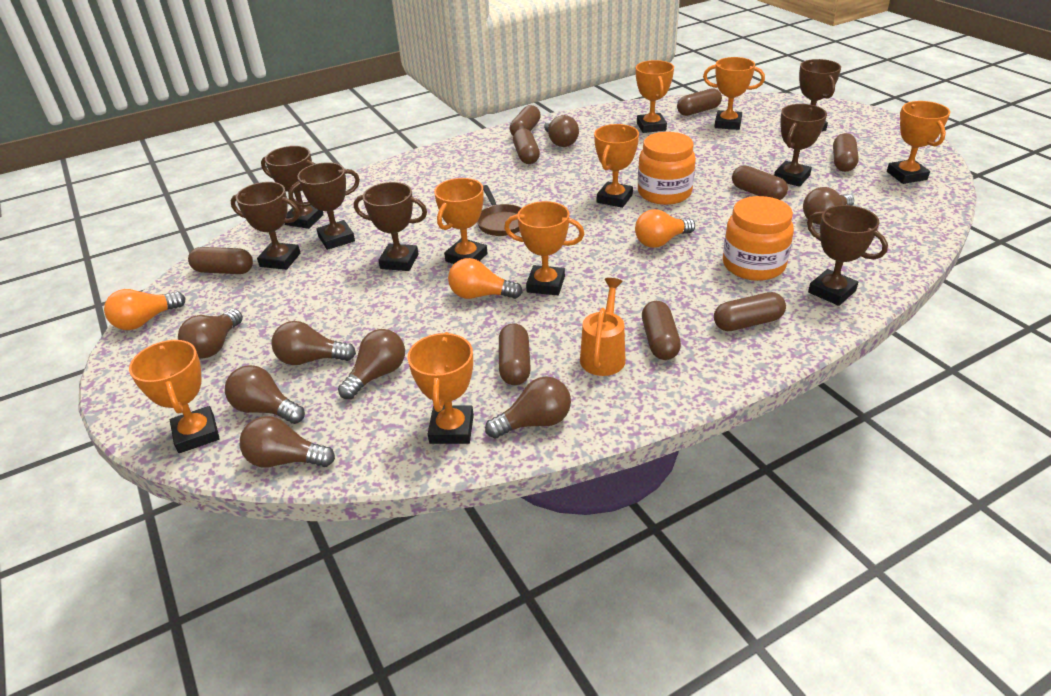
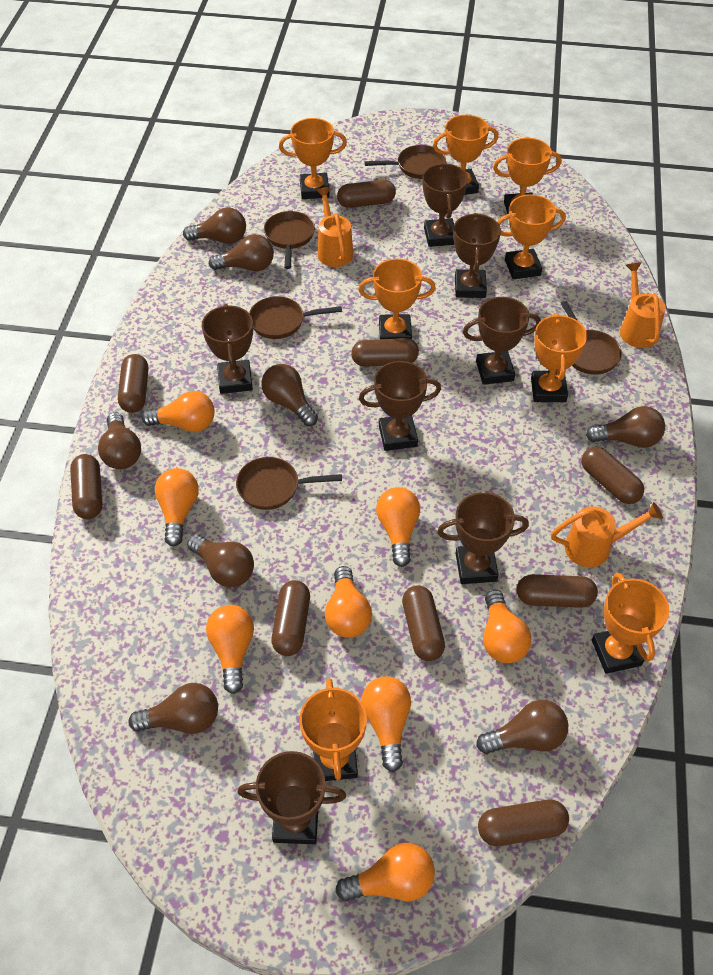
brown pan: 1 -> 5
orange jar: 2 -> 0
orange light bulb: 3 -> 8
orange watering can: 1 -> 3

